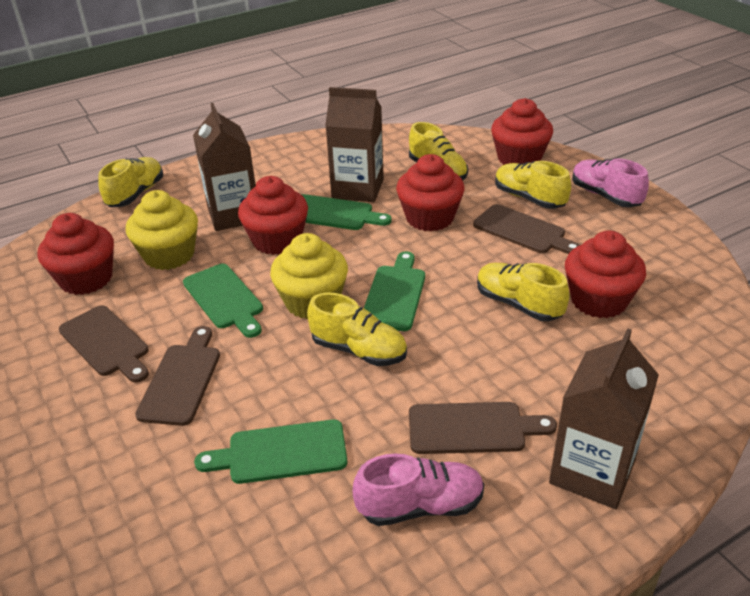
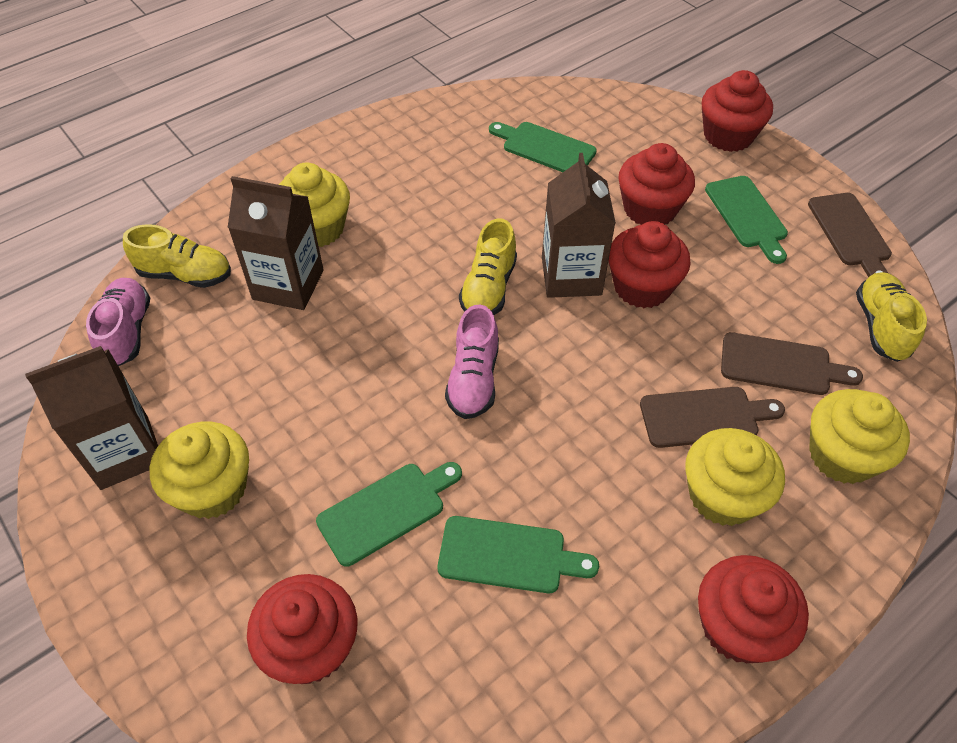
brown cutting board: 4 -> 3
yellow cupcake: 2 -> 4
yellow shoe: 5 -> 3

